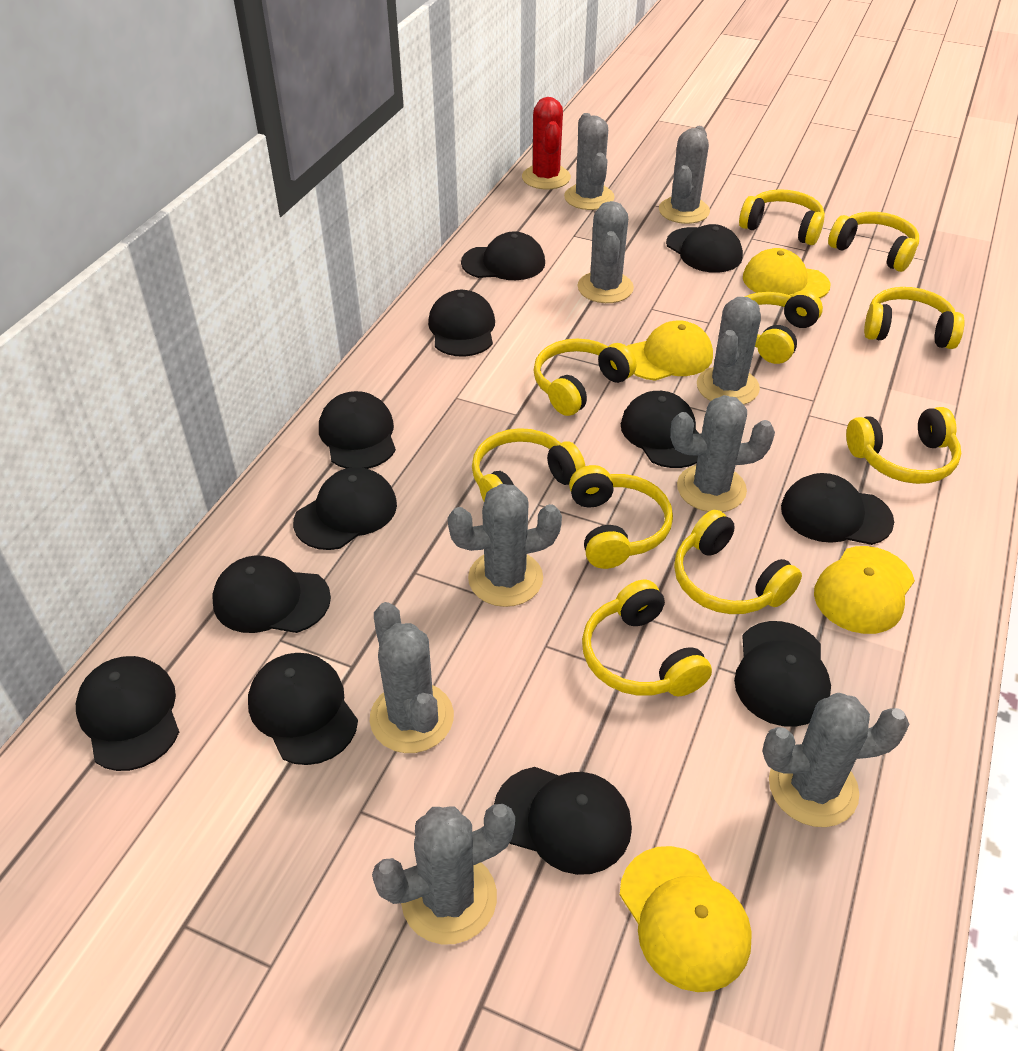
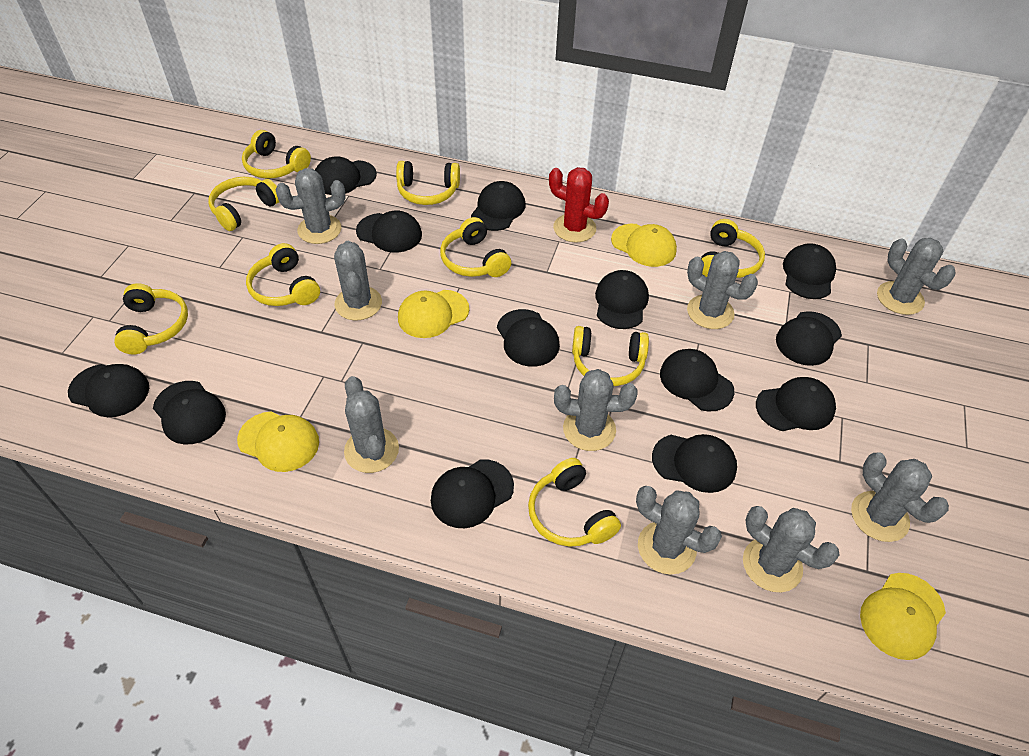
black cap: 12 -> 13
yellow headphones: 10 -> 9

